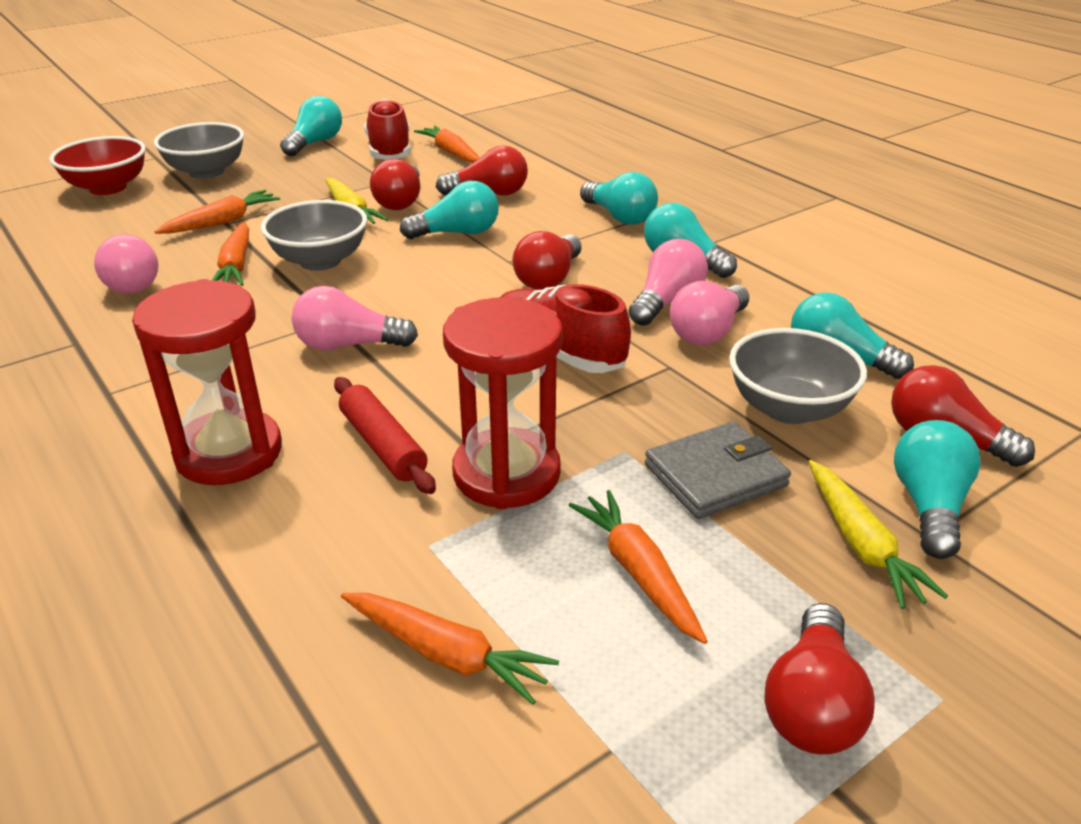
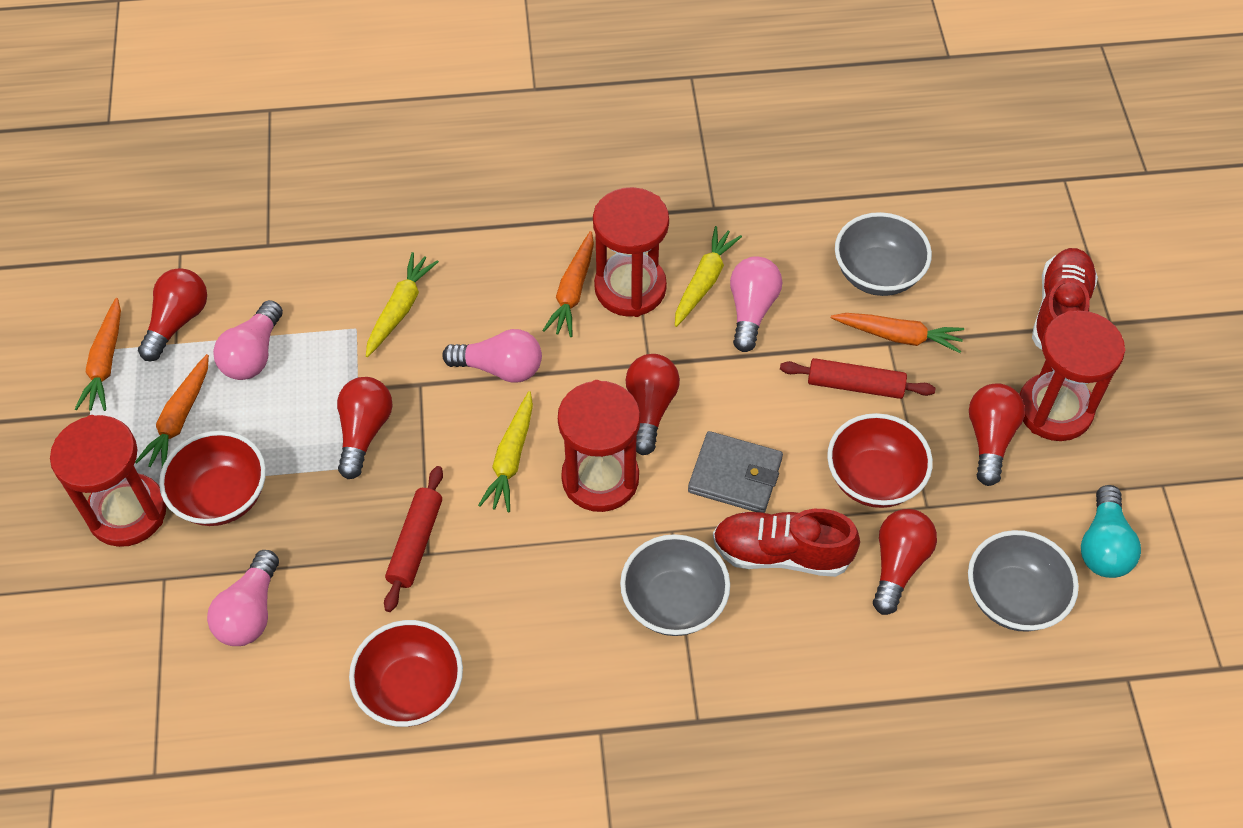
orange carrot: 5 -> 4
red bowl: 1 -> 3
red hourglass: 2 -> 4
red rolling pin: 1 -> 2
turquoise light bulb: 6 -> 1
yellow carrot: 2 -> 3

